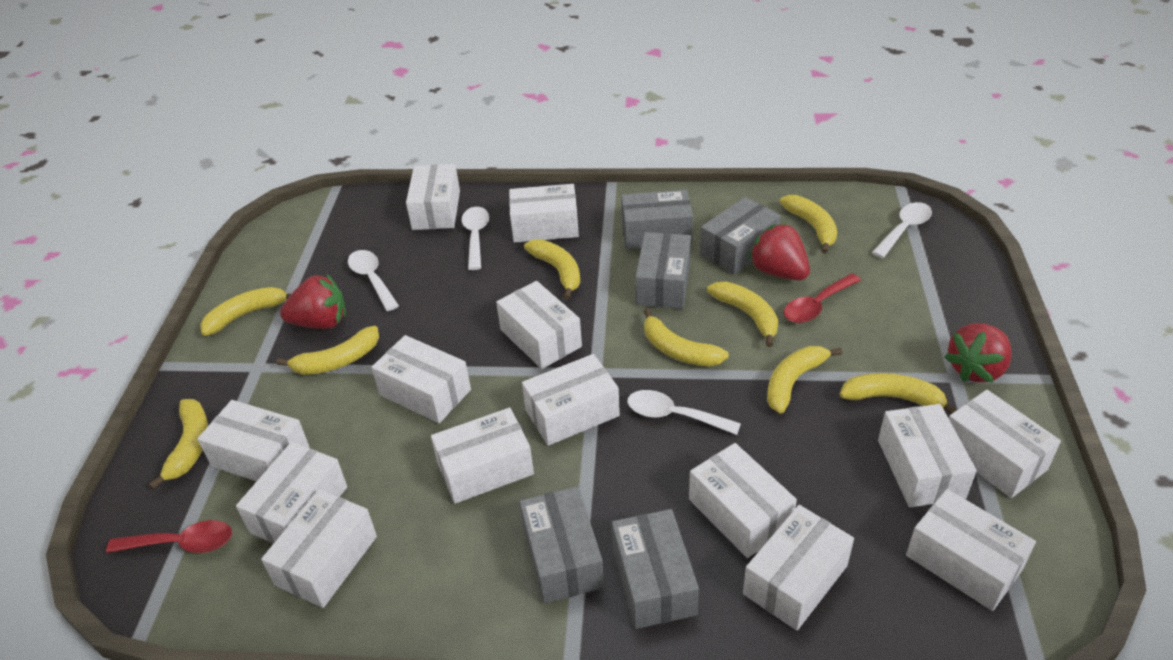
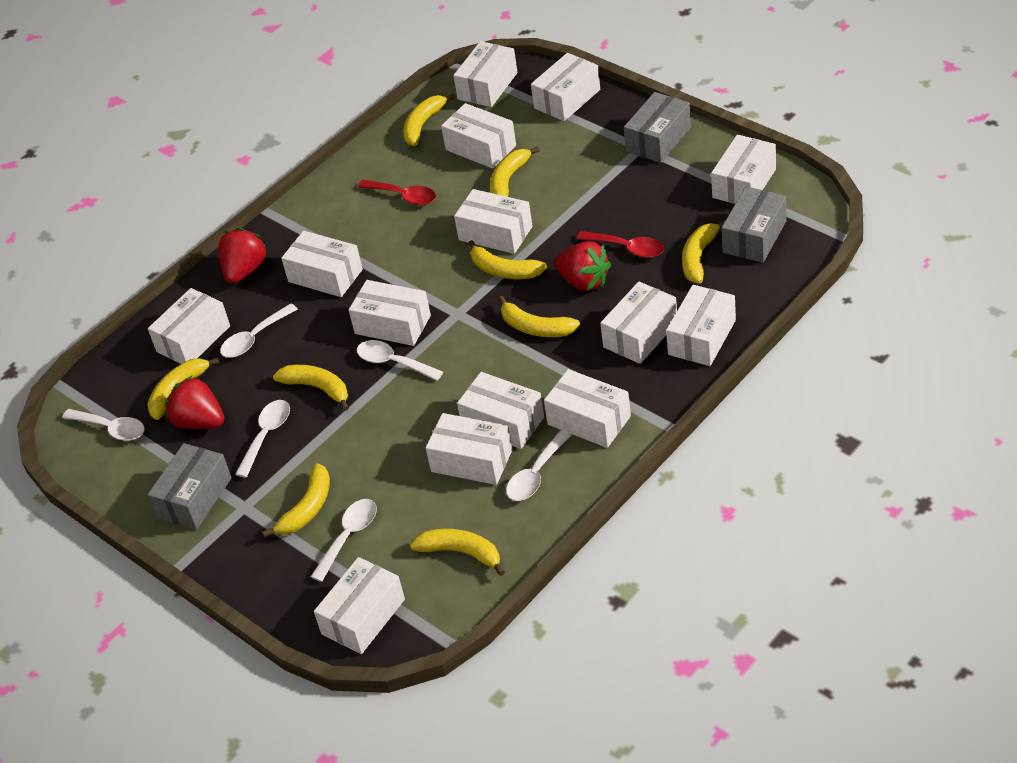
grey box: 5 -> 3
white spoon: 4 -> 6

